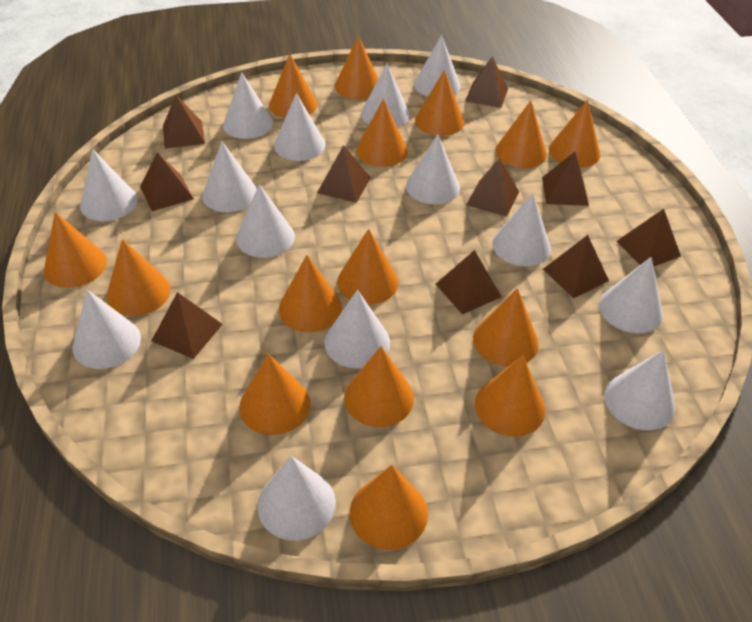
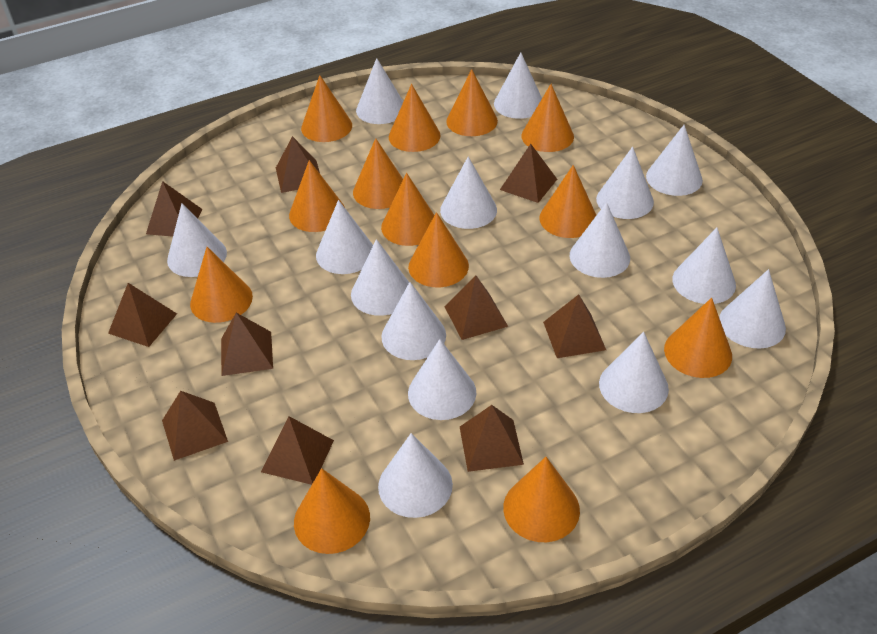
orange cone: 15 -> 13
white cone: 14 -> 15

